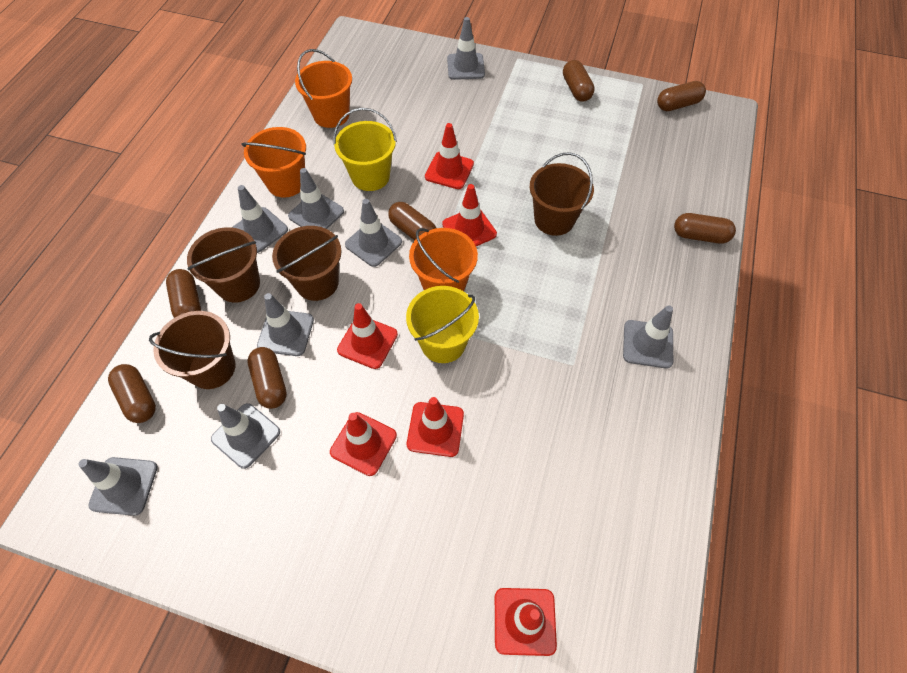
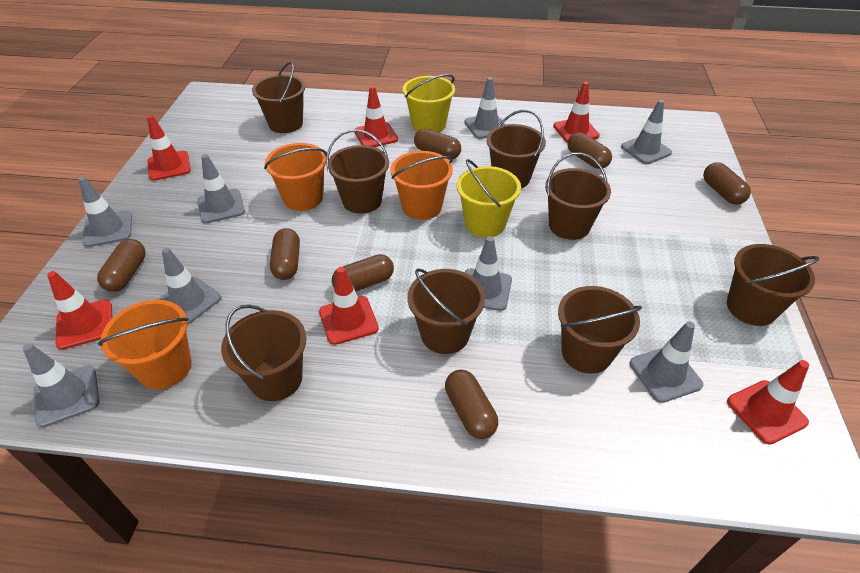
brown bucket: 4 -> 8

